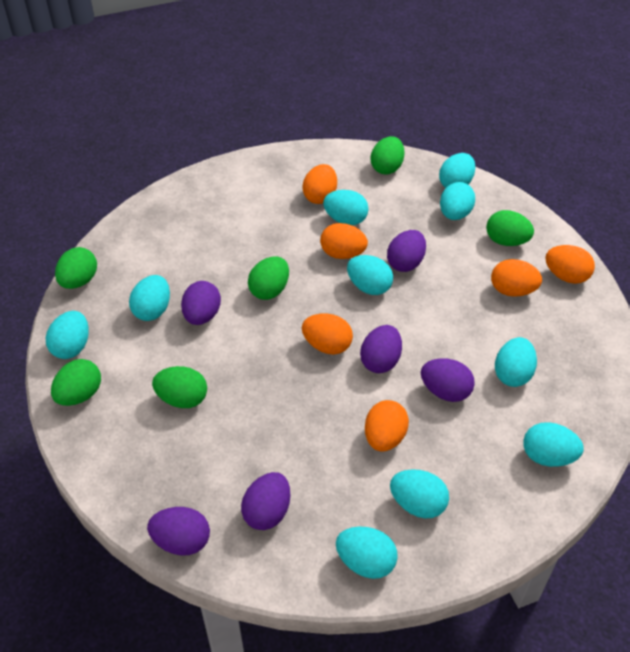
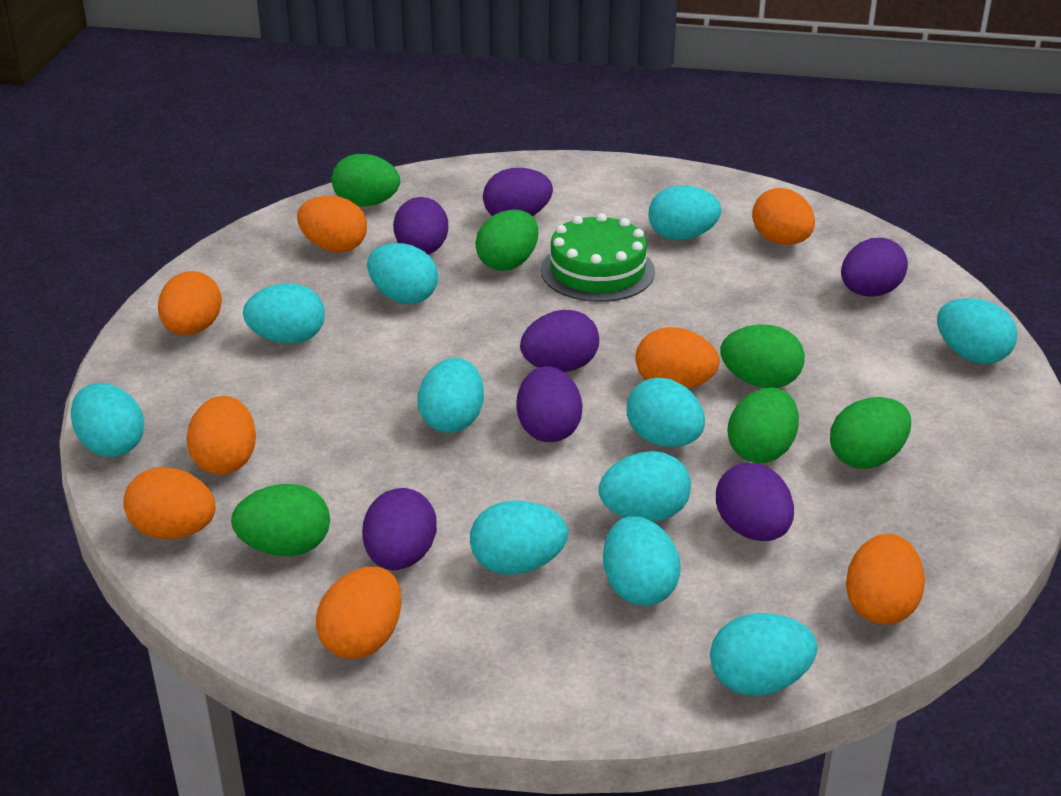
green cake: 0 -> 1
orange egg: 6 -> 8
purple egg: 6 -> 7
turquoise egg: 10 -> 11

